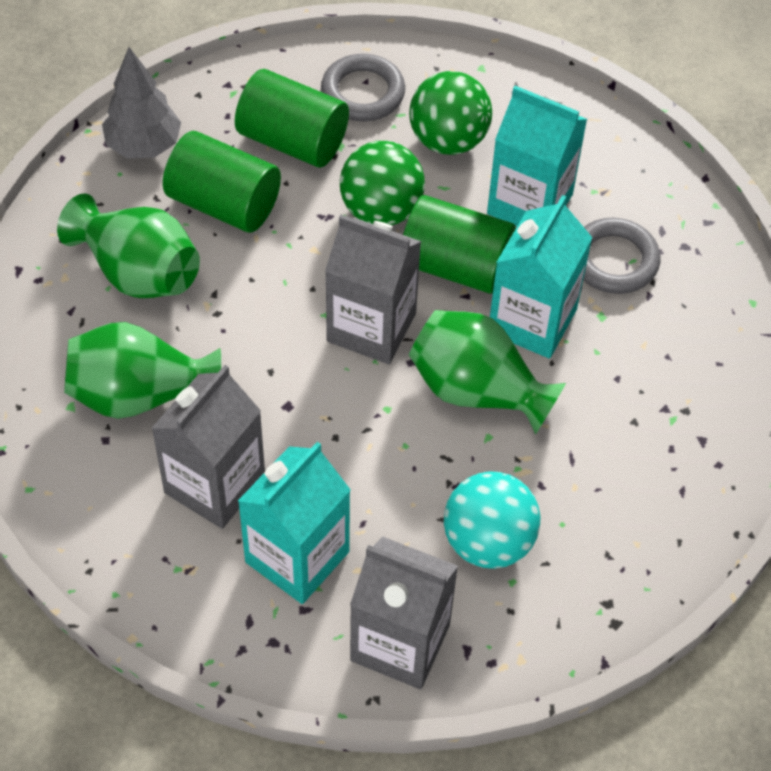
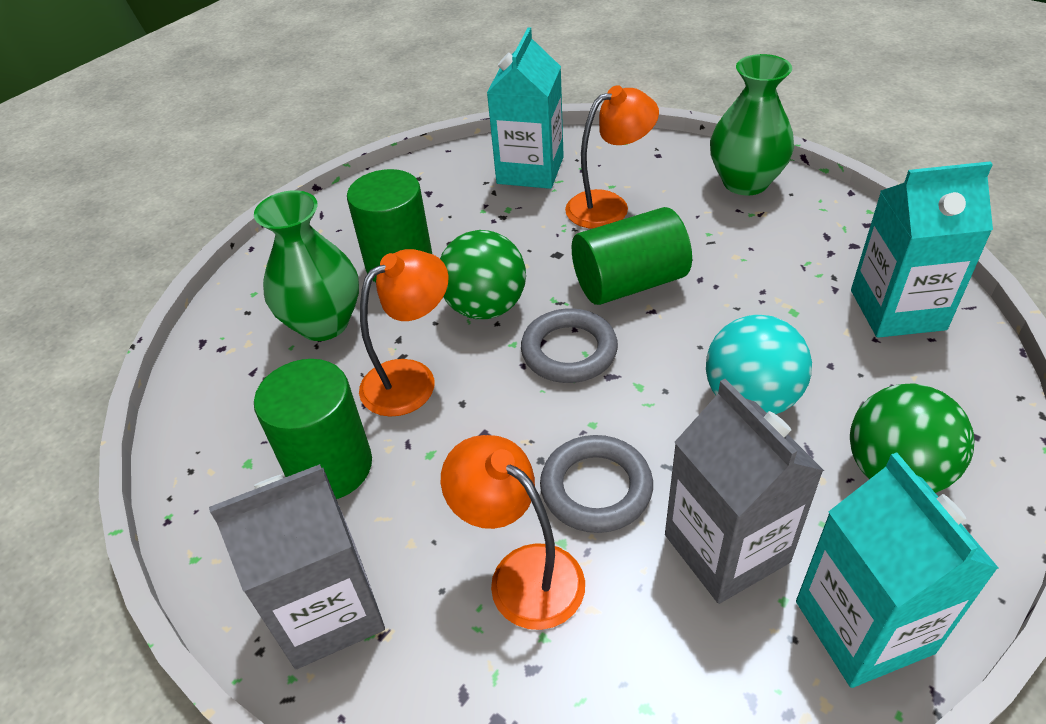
green vase: 3 -> 2
grey carton: 3 -> 2
grey tree: 1 -> 0
orange lamp: 0 -> 3

